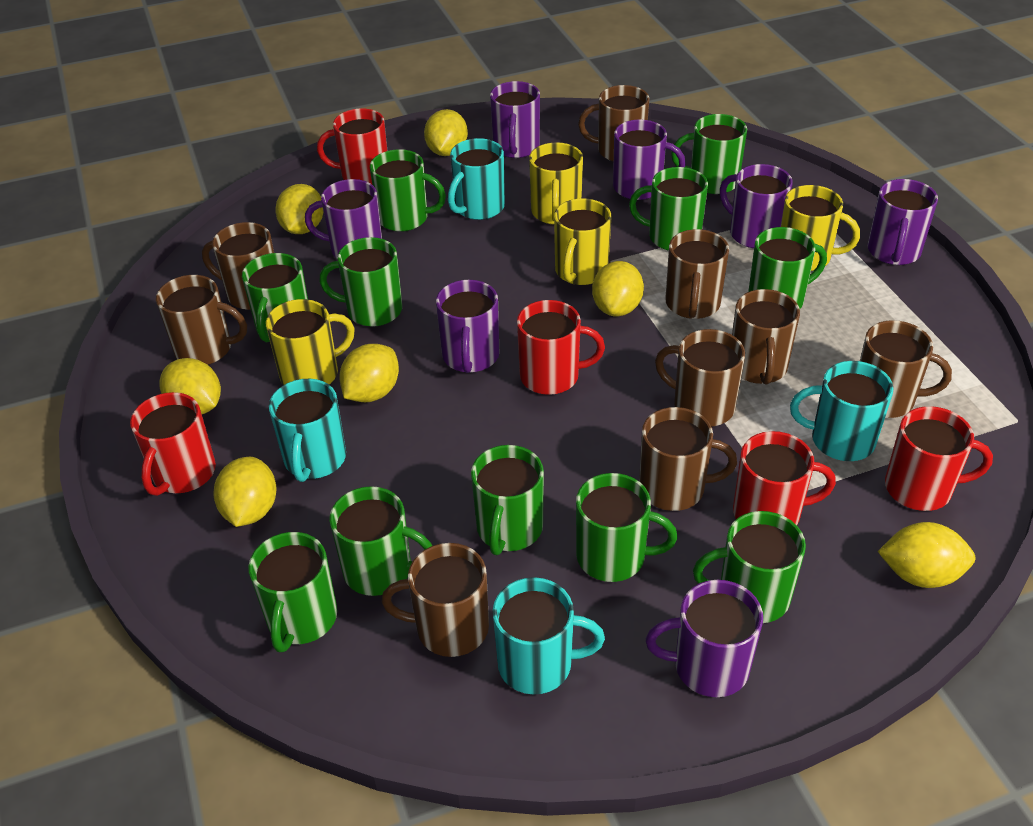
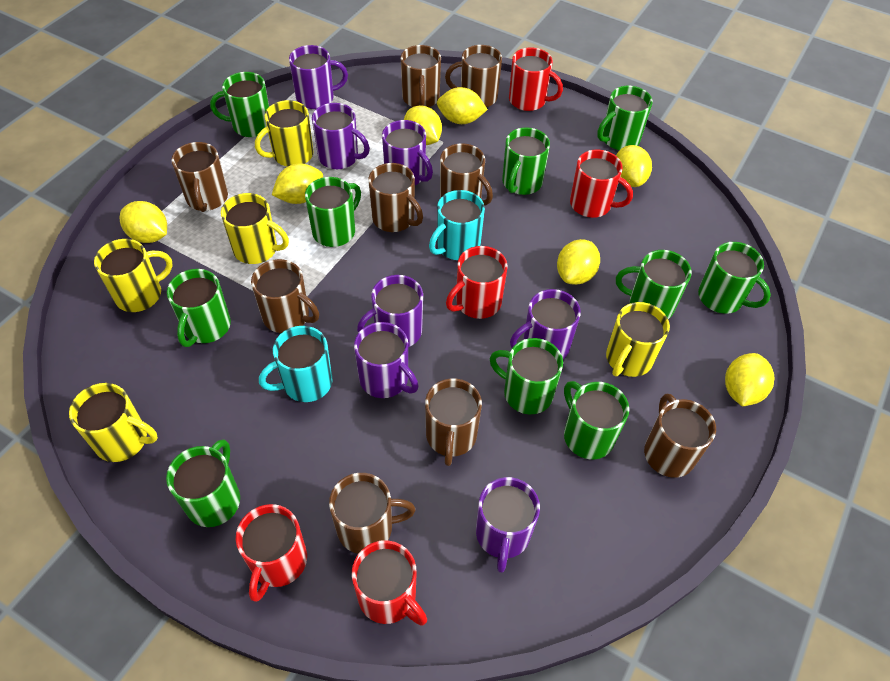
green mug: 11 -> 10
turquoise mug: 4 -> 2
yellow mug: 4 -> 5

